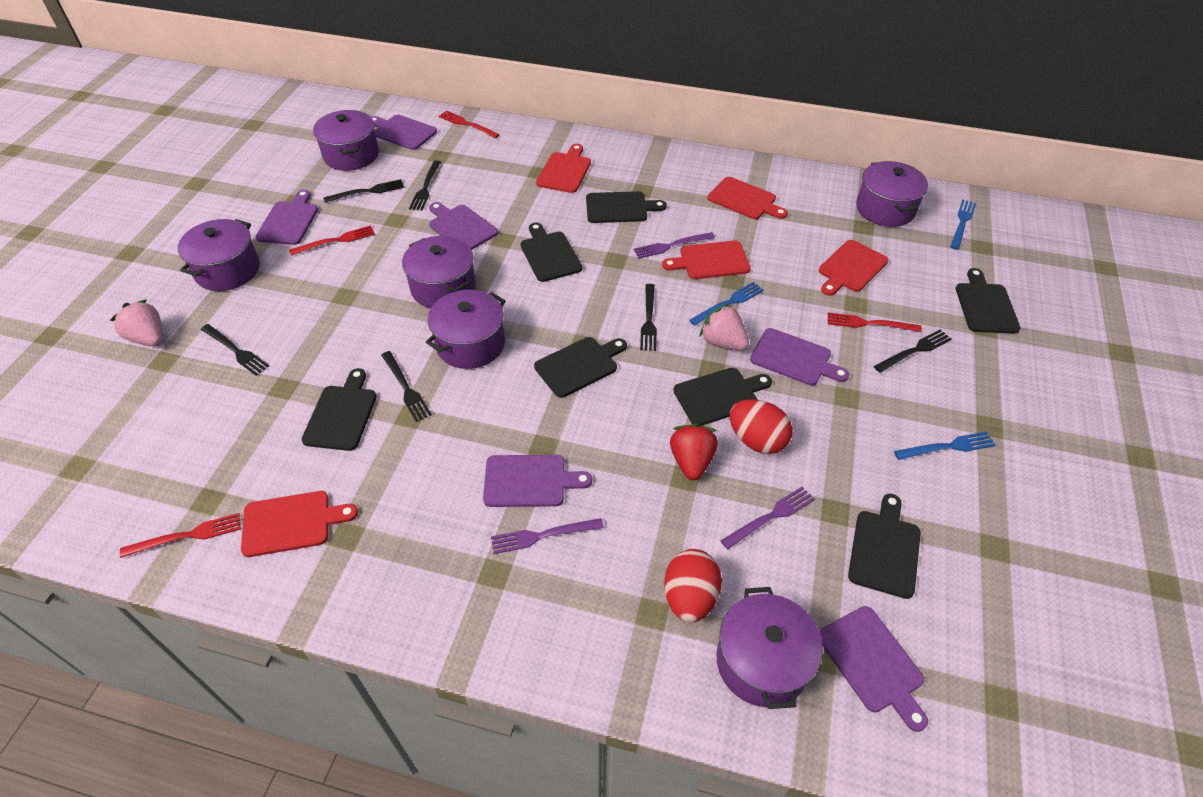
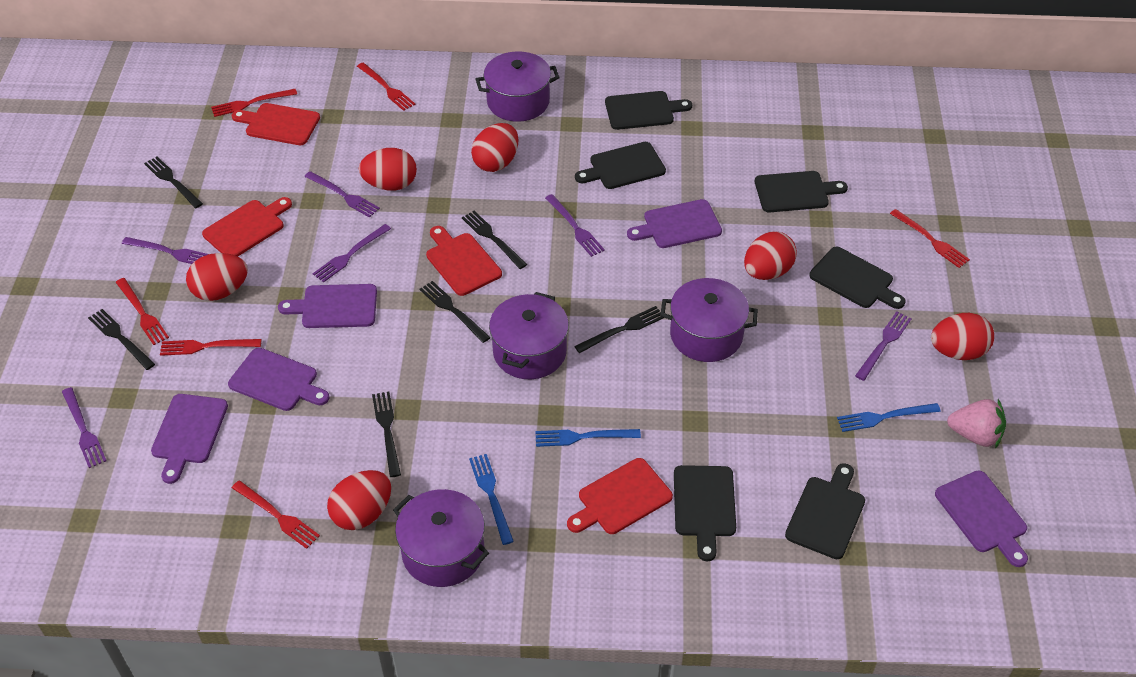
black cutting board: 7 -> 6
pink strawberry: 2 -> 1
purple cutting board: 6 -> 5
purple fork: 3 -> 6
purple pot: 6 -> 4
red cutting board: 5 -> 4
red egg: 2 -> 6
red fork: 4 -> 6
red strawberry: 1 -> 0

